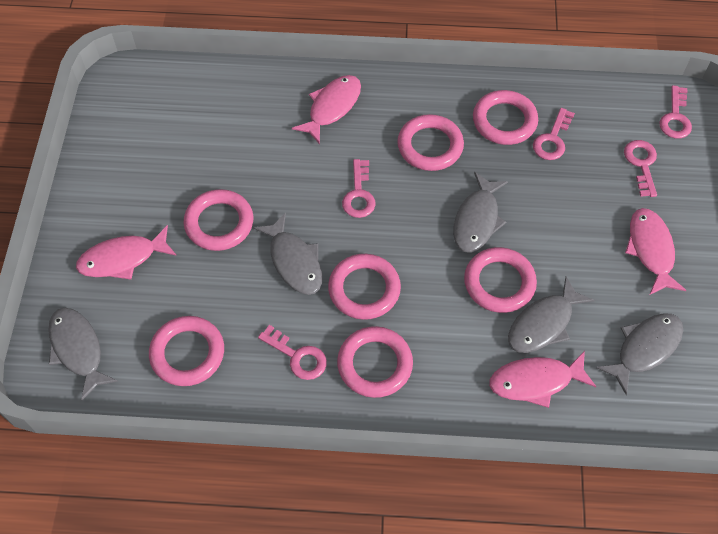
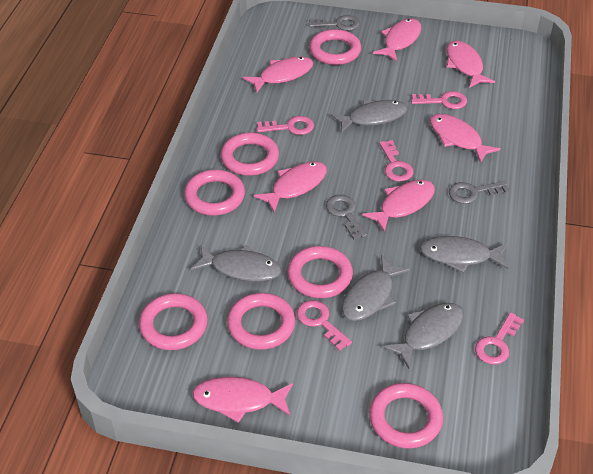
grey key: 0 -> 3
pink fish: 4 -> 7

